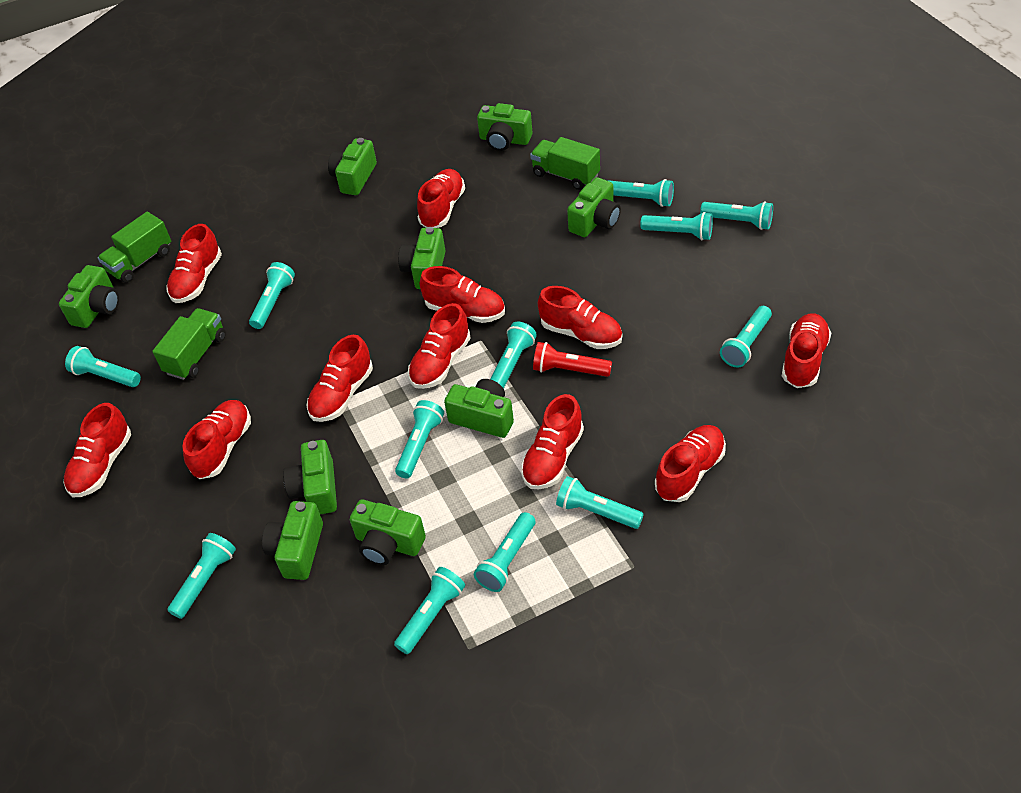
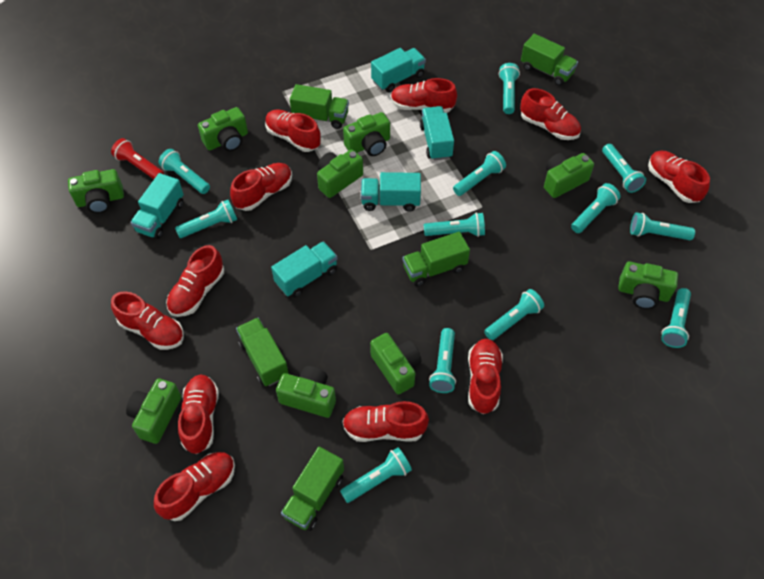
green truck: 3 -> 5
turquoise truck: 0 -> 5

